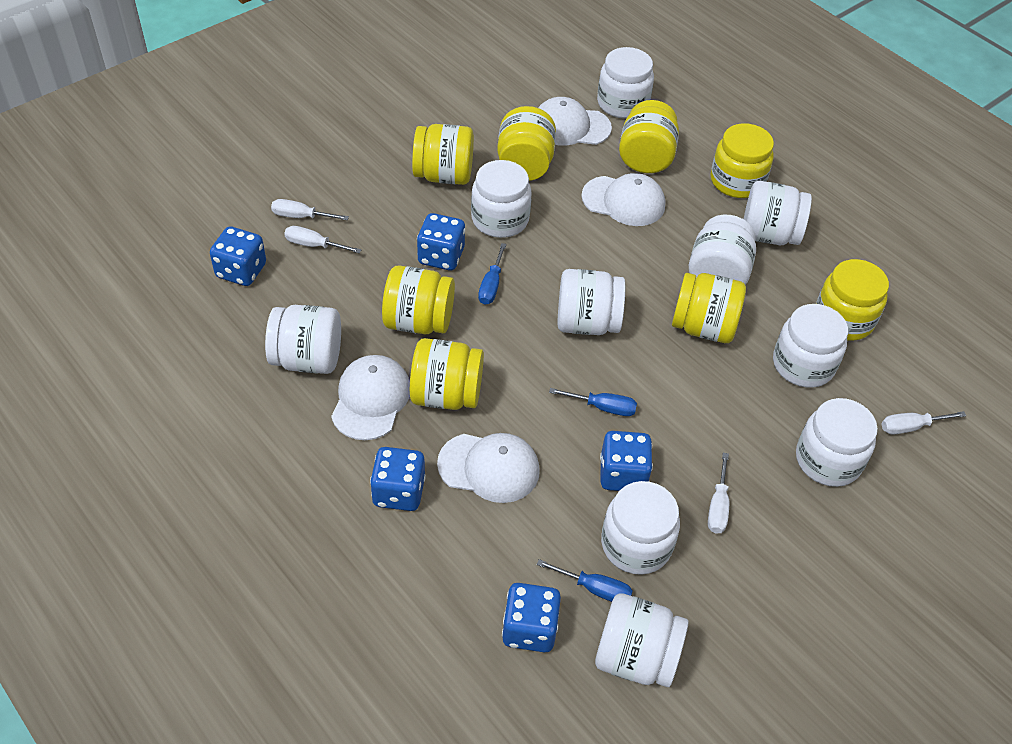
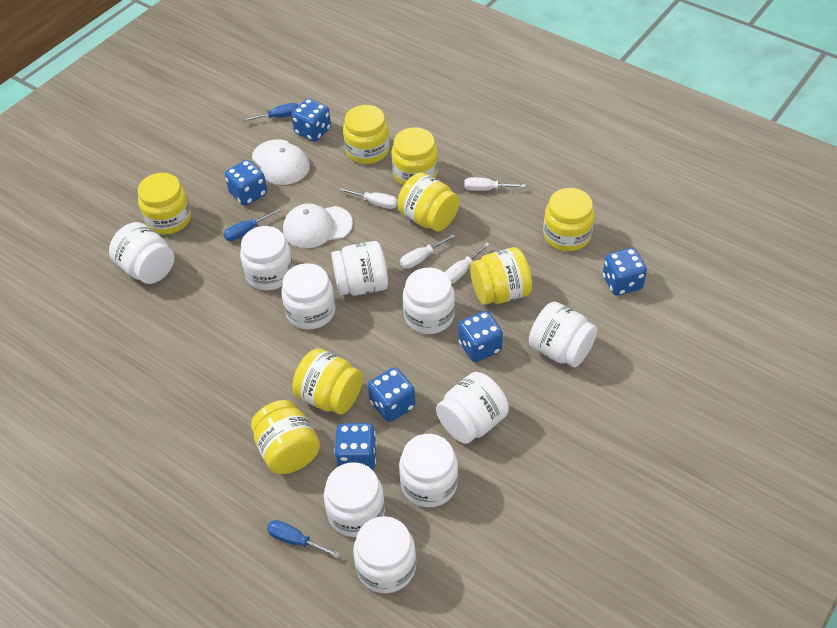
blue dice: 5 -> 6
white cap: 4 -> 2

